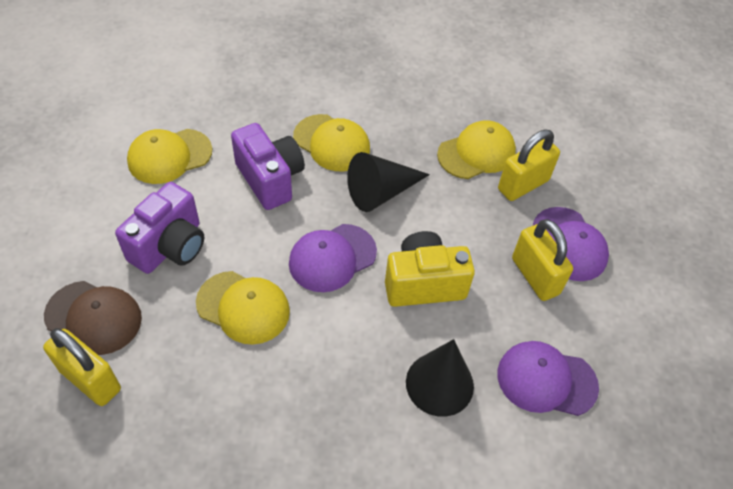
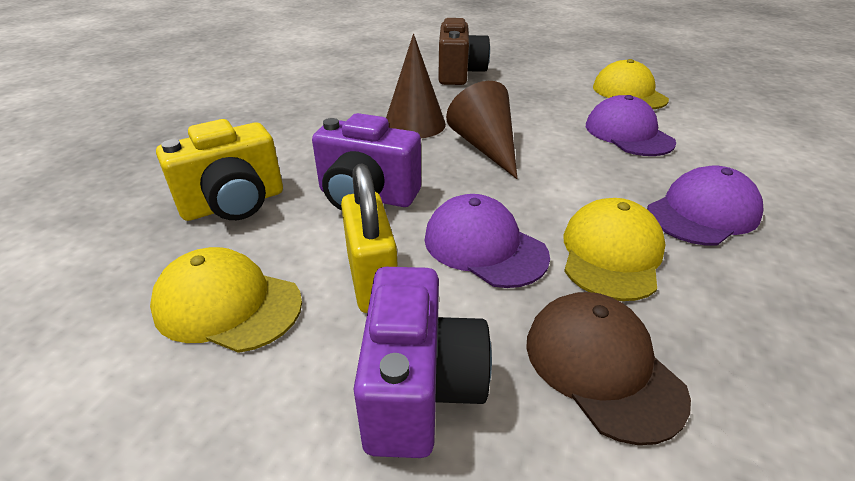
black cone: 2 -> 0
brown camera: 0 -> 1
brown cone: 0 -> 2
yellow cap: 4 -> 3
yellow padlock: 3 -> 1

